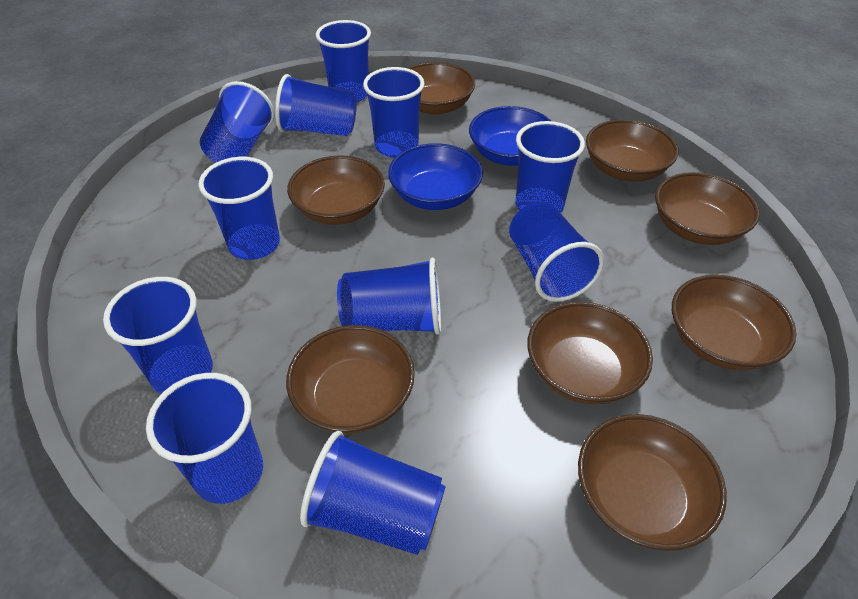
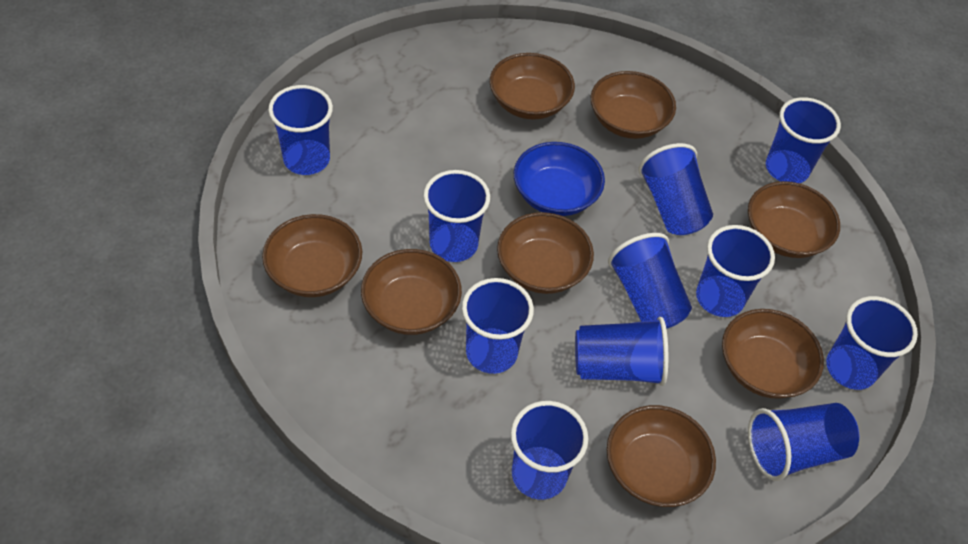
blue bowl: 2 -> 1

